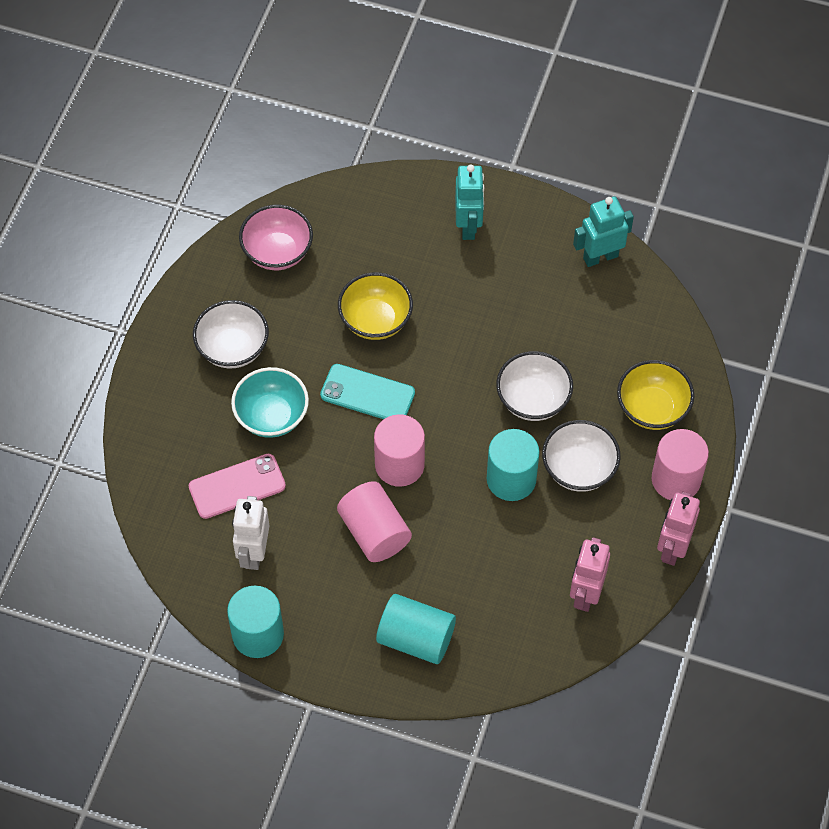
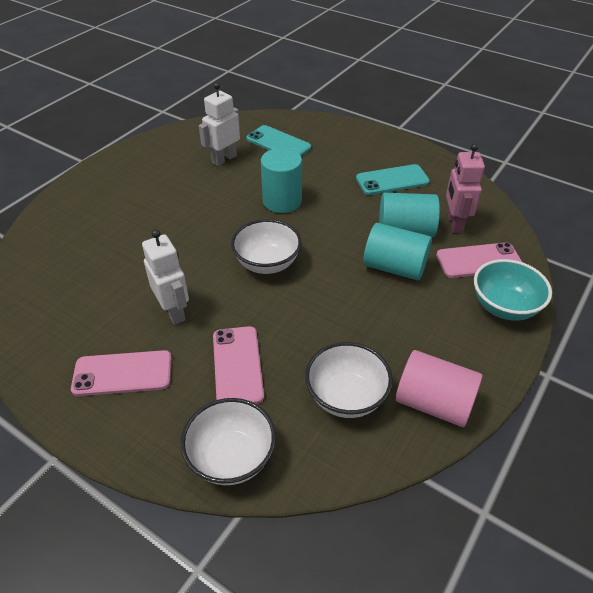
pink bowl: 1 -> 0
pink cylinder: 3 -> 1
pink phone: 1 -> 3
pink robot: 2 -> 1
turquoise phone: 1 -> 2
turquoise robot: 2 -> 0
white robot: 1 -> 2
yellow bowl: 2 -> 0

